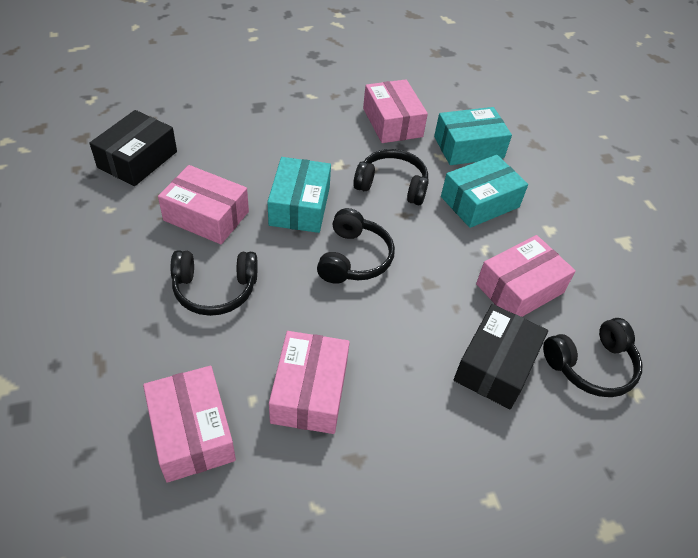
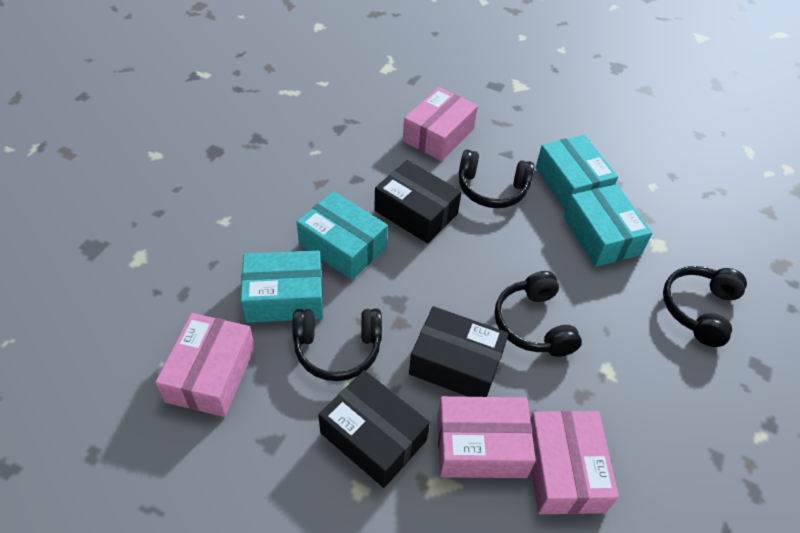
black box: 2 -> 3
pink box: 5 -> 4
turquoise box: 3 -> 4

